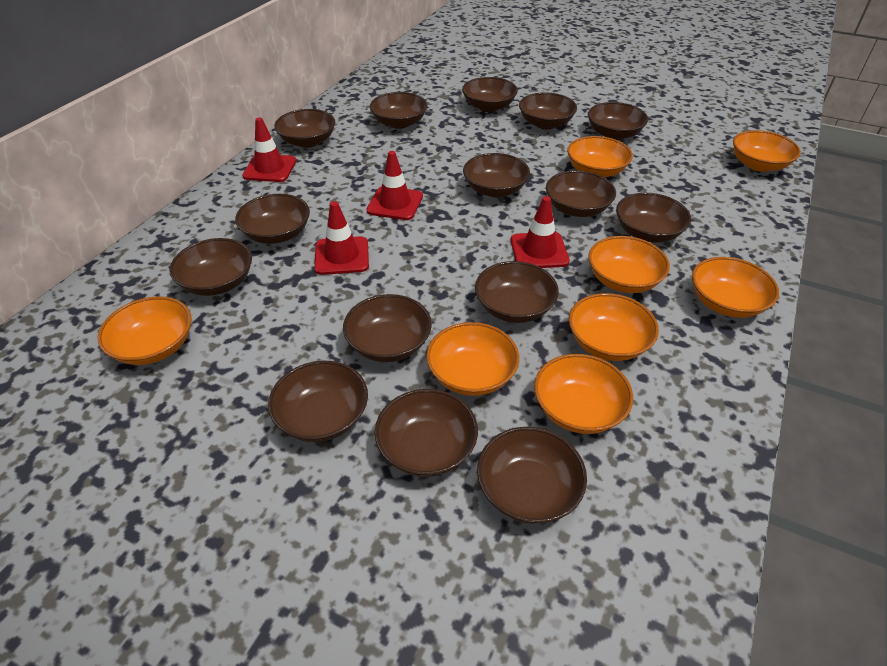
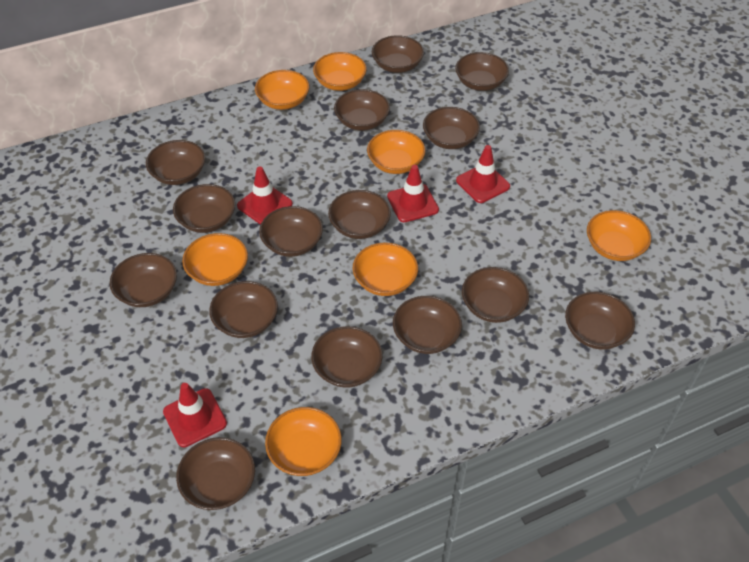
orange bowl: 8 -> 7

